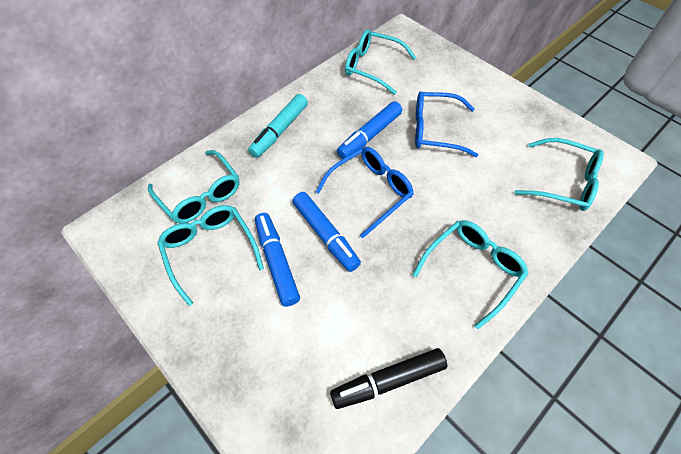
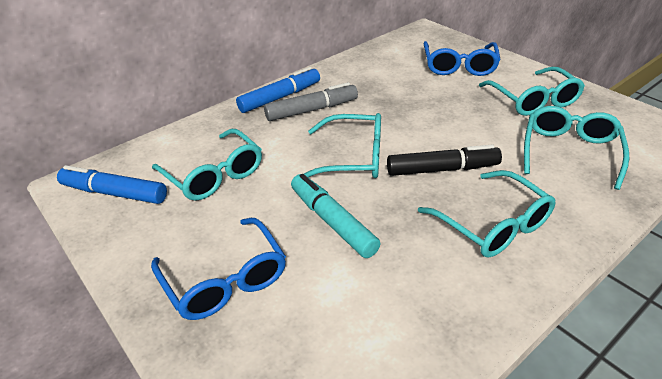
blue marker: 3 -> 2
grey marker: 0 -> 1

